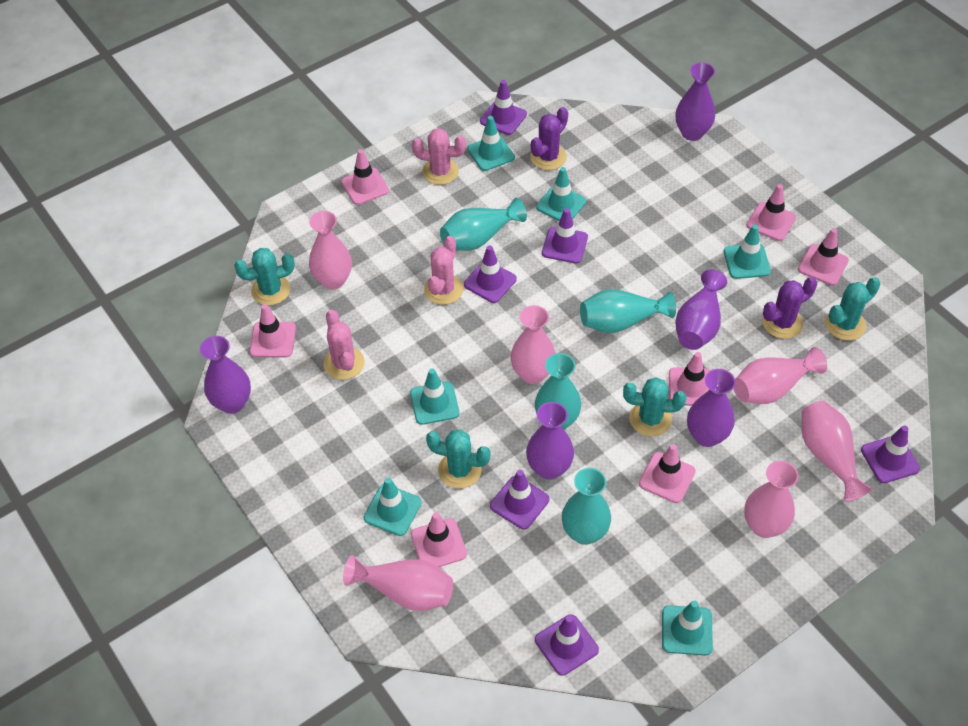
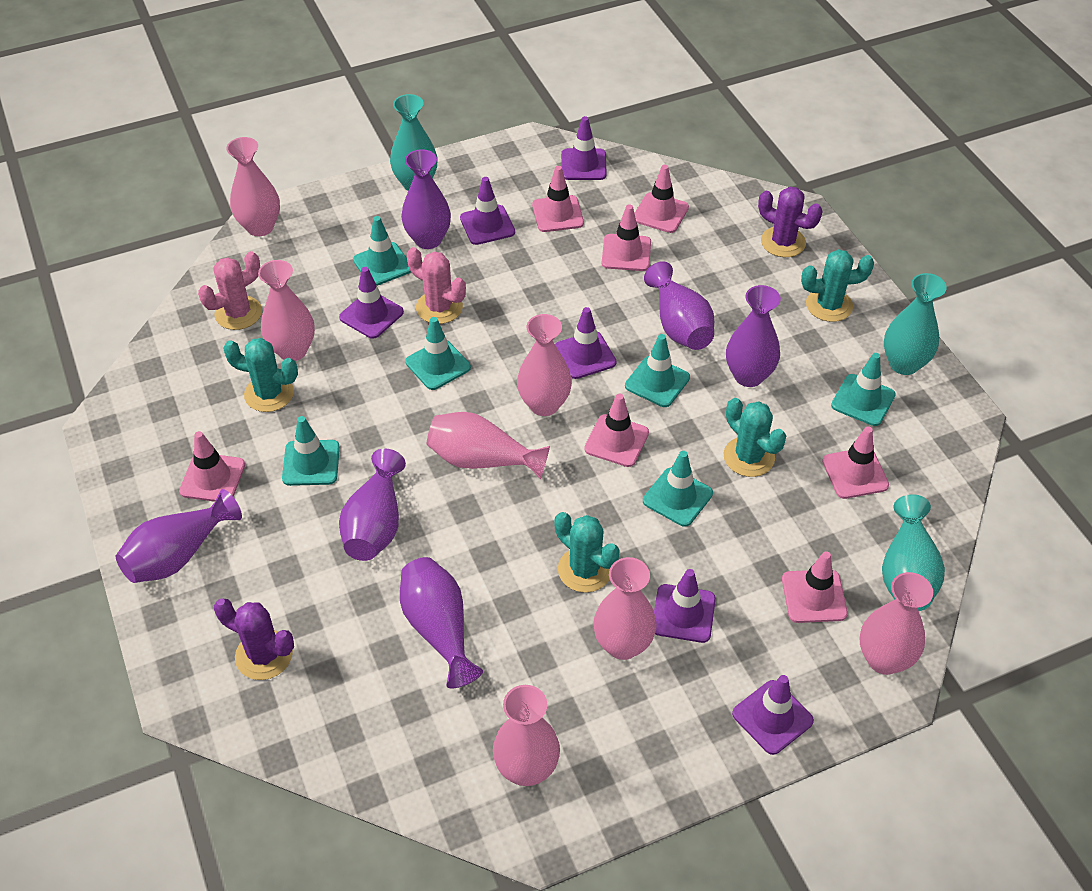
pink cactus: 3 -> 2
pink vase: 6 -> 7
purple vase: 5 -> 6
turquoise vase: 4 -> 3

